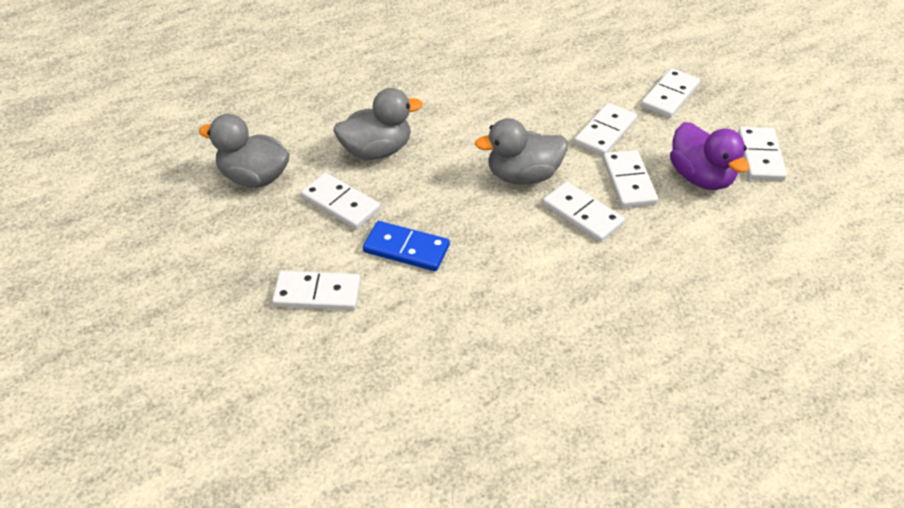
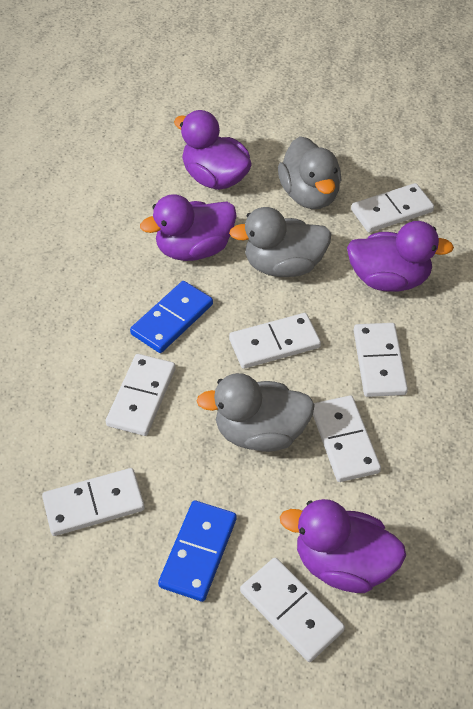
blue domino: 1 -> 2
purple duck: 1 -> 4

